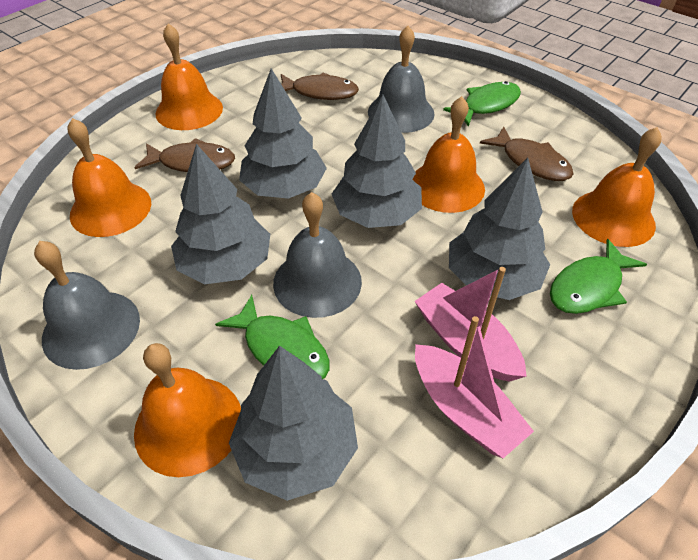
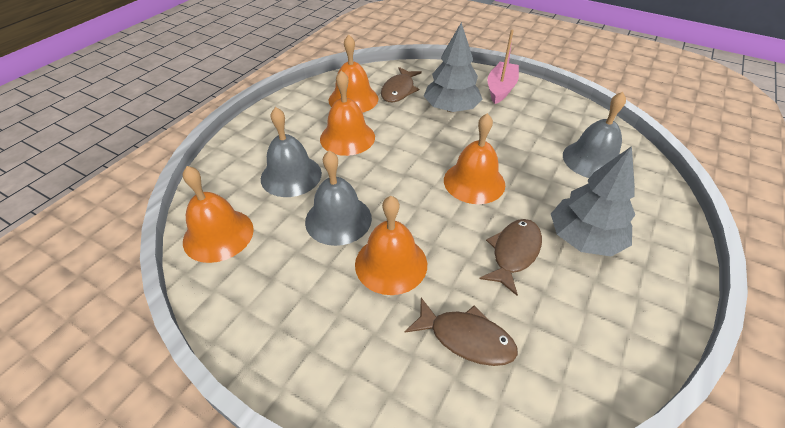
green fish: 3 -> 0
grey tree: 5 -> 2
pink boat: 2 -> 1

